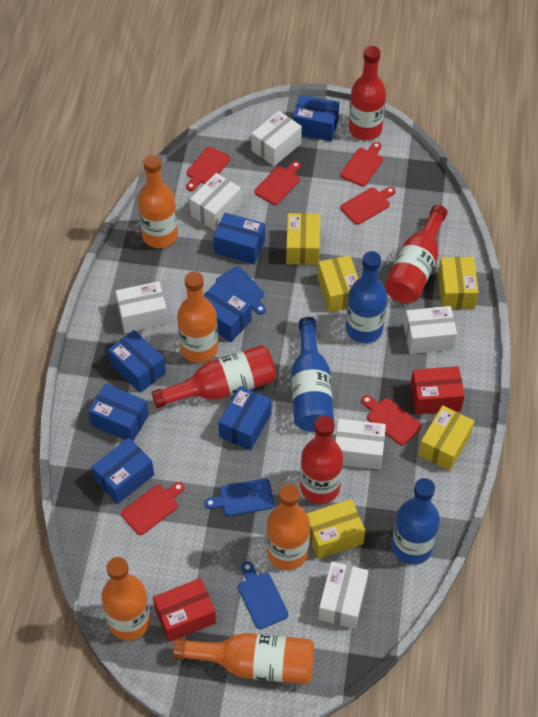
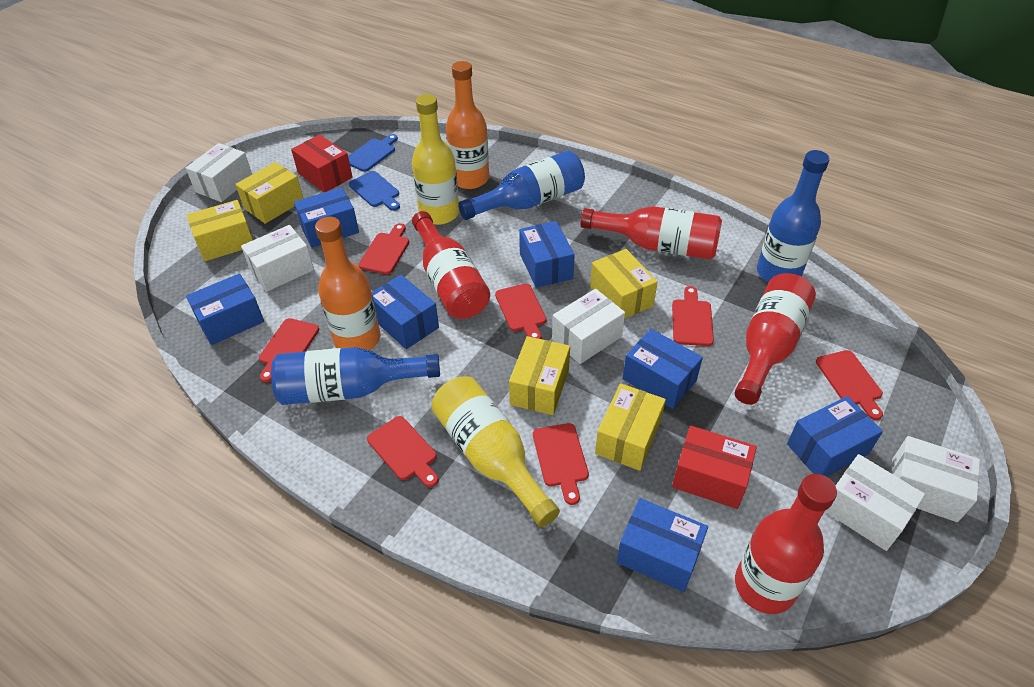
blue cutting board: 3 -> 2
orange bottle: 5 -> 2
red cutting board: 6 -> 7
white box: 6 -> 5
yellow bottle: 0 -> 2

